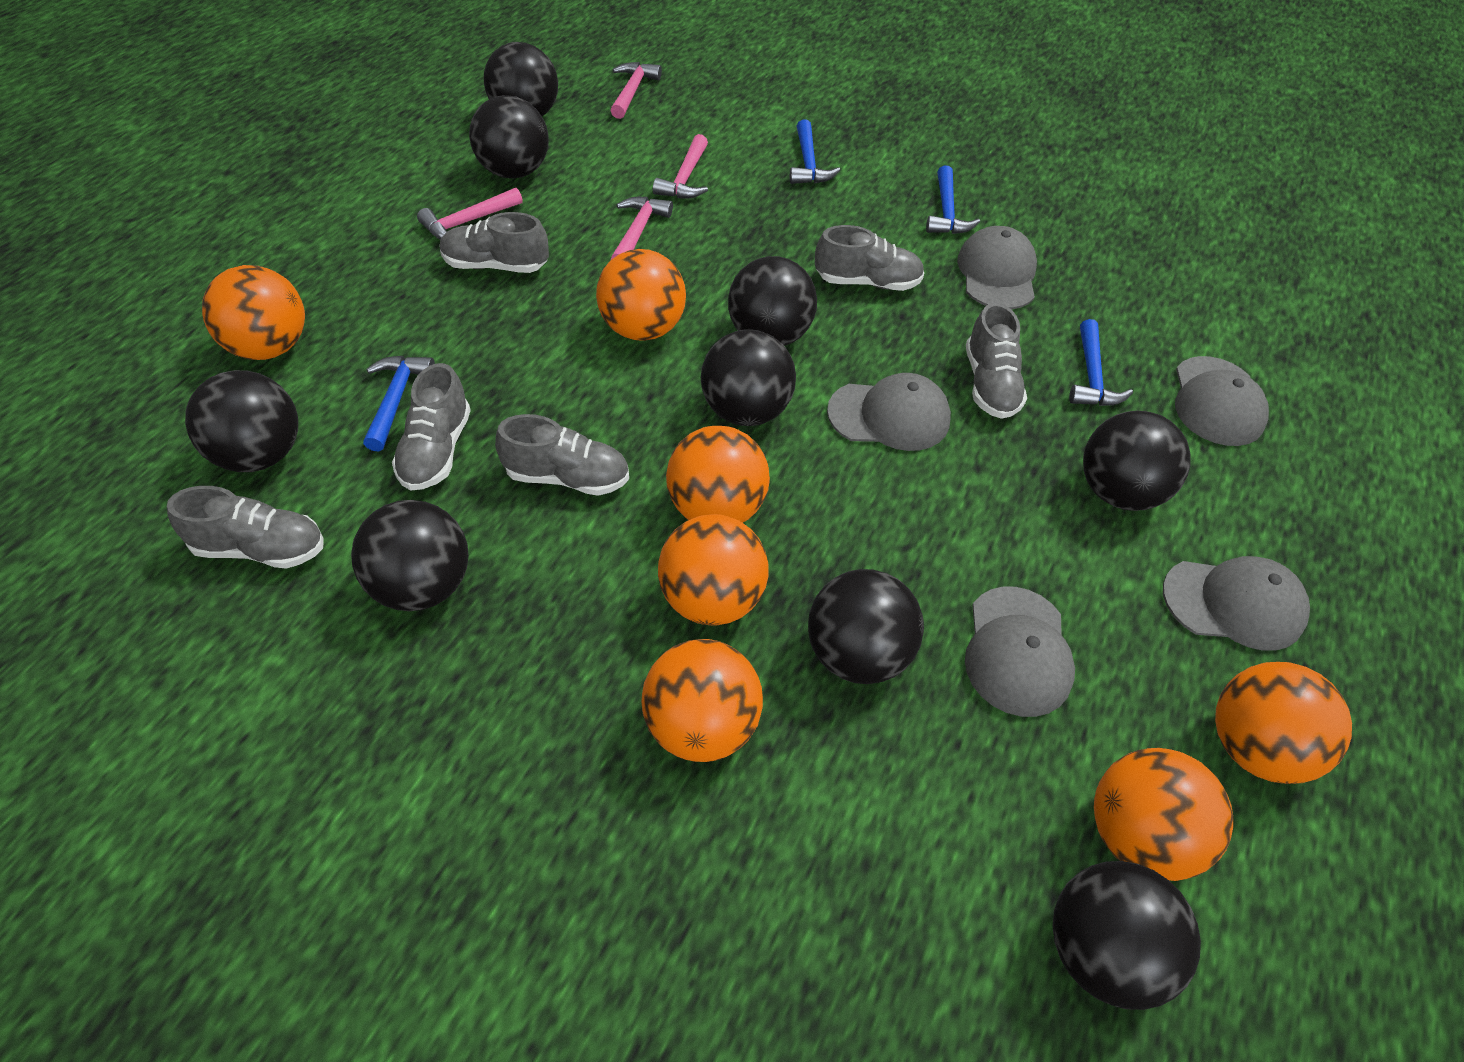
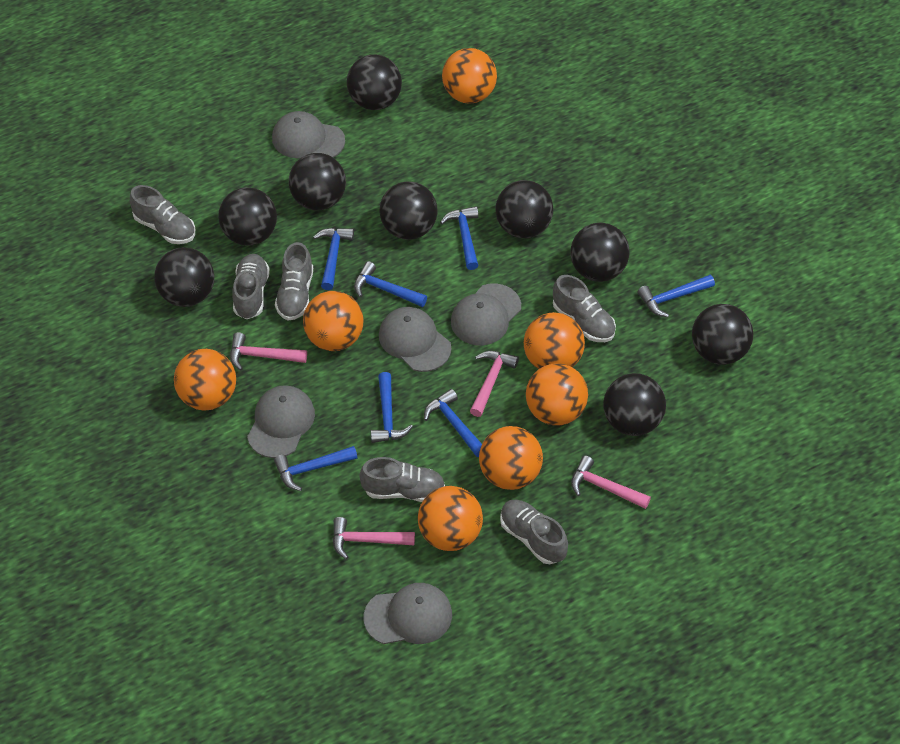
blue hammer: 4 -> 7

